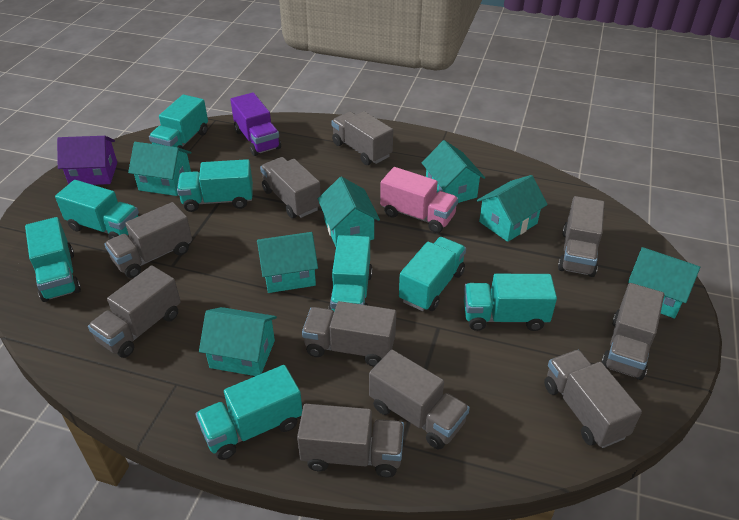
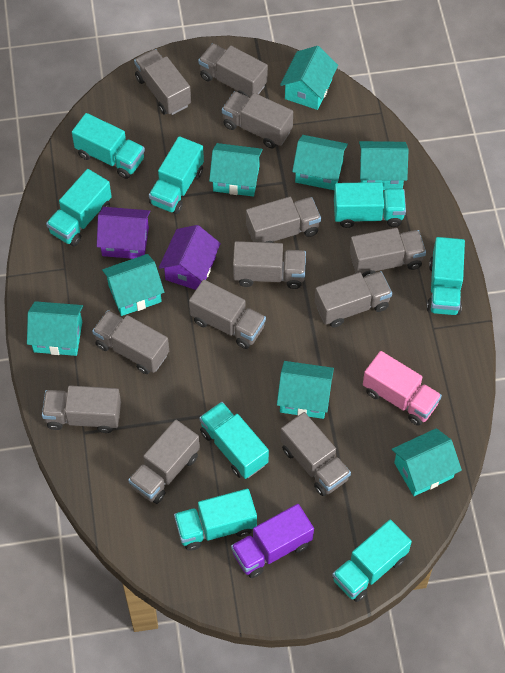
grey truck: 10 -> 12
purple house: 1 -> 2
turquoise house: 7 -> 8

